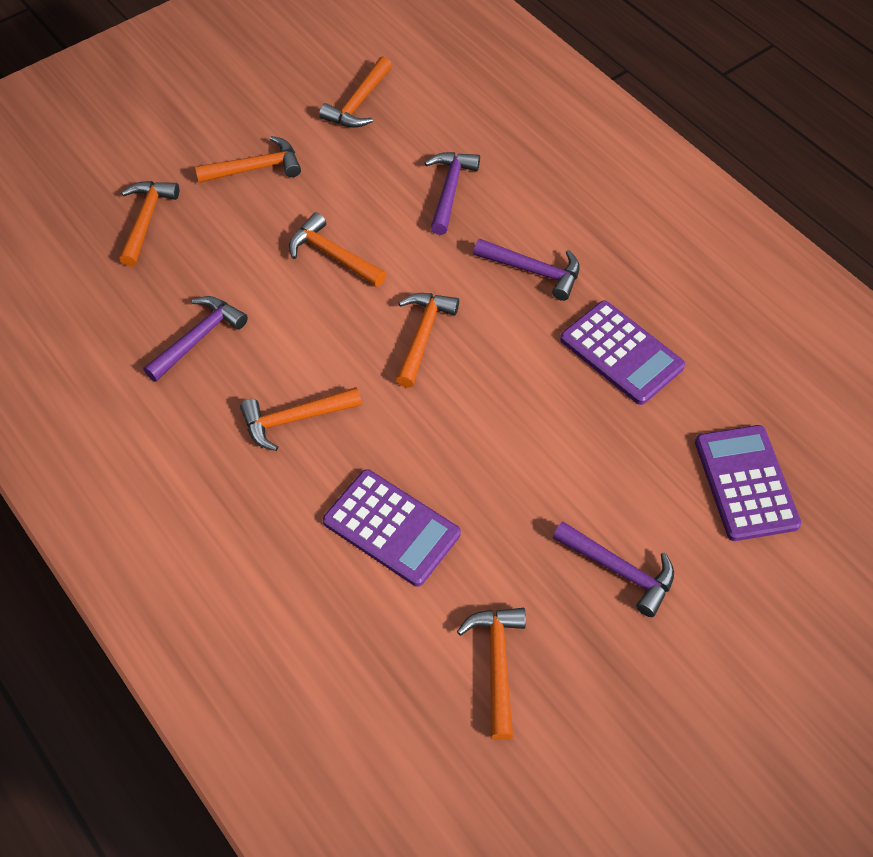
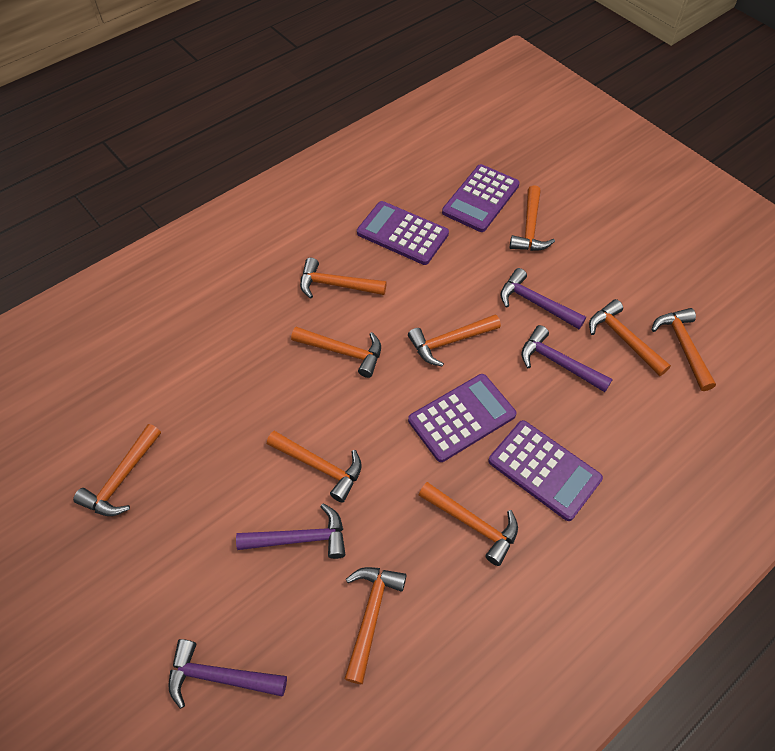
orange hammer: 7 -> 10
purple calculator: 3 -> 4

